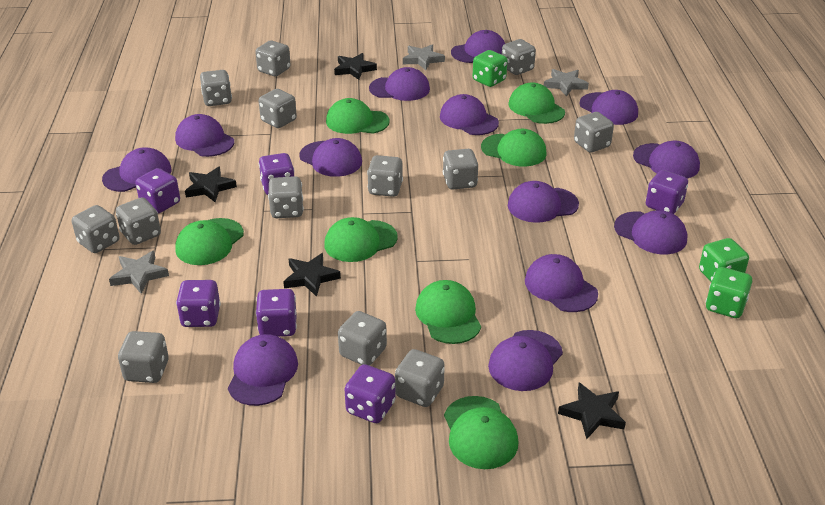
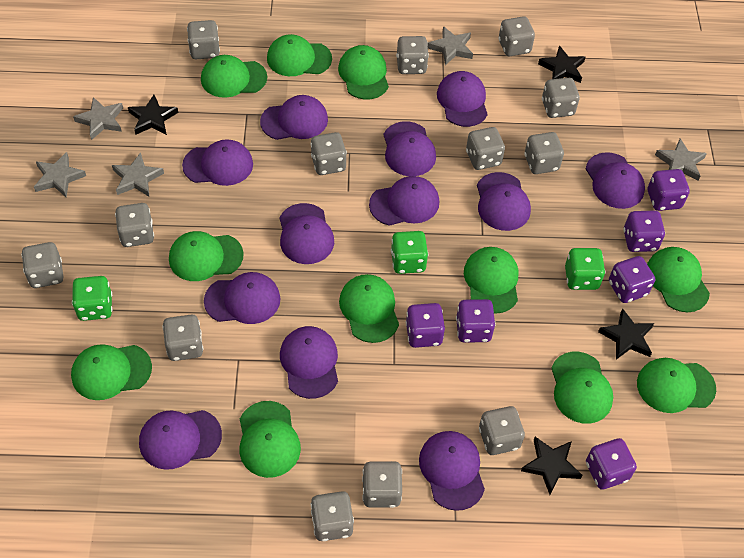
green cap: 7 -> 11
grey star: 3 -> 5
purple cap: 13 -> 12

